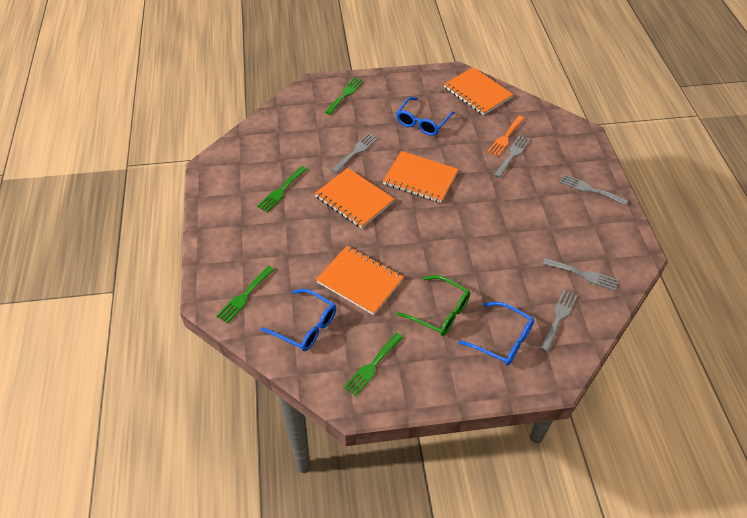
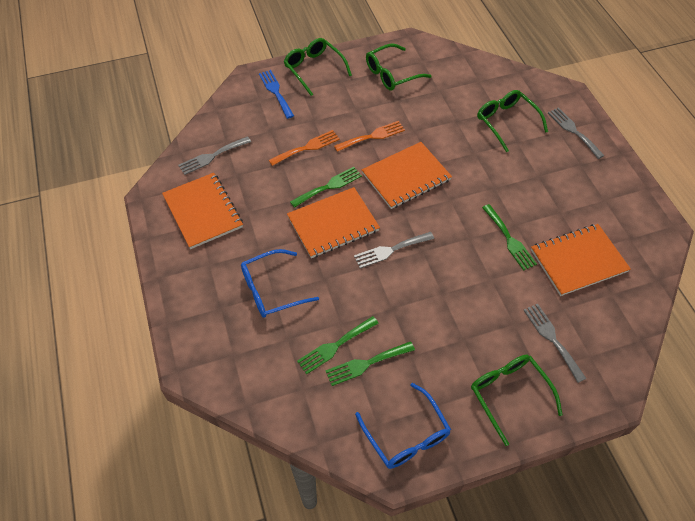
blue fork: 0 -> 1
blue glasses: 3 -> 2
green glasses: 1 -> 4
grey fork: 5 -> 4
orange fork: 1 -> 2

